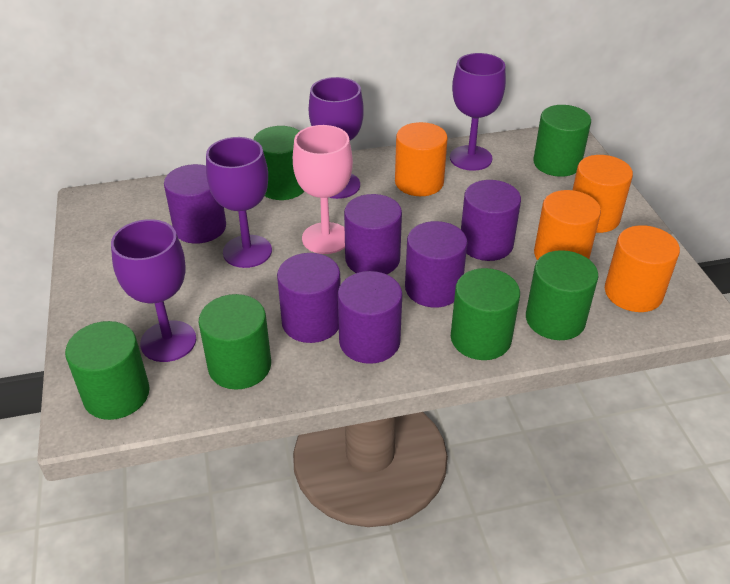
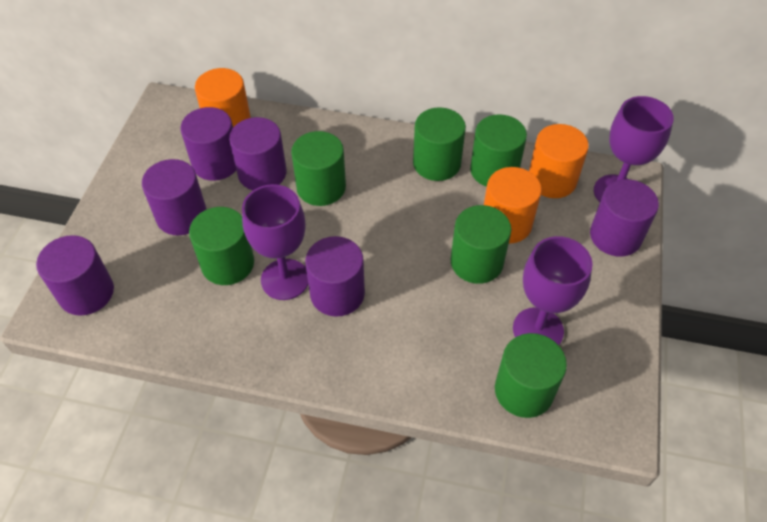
orange cylinder: 4 -> 3
pink goblet: 1 -> 0
purple goblet: 4 -> 3

